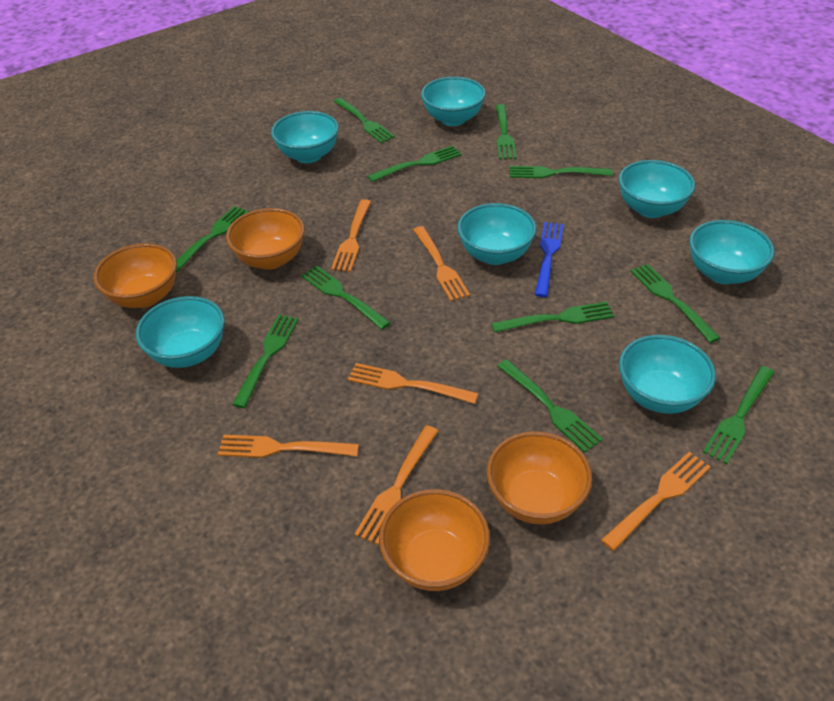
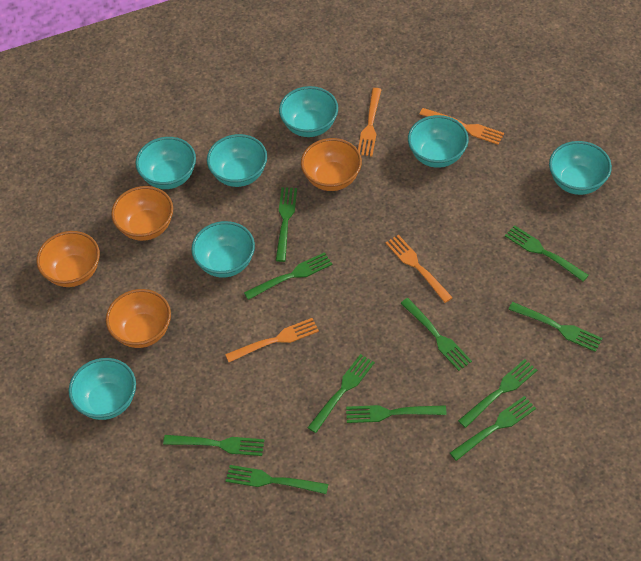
blue fork: 1 -> 0
orange fork: 6 -> 4

